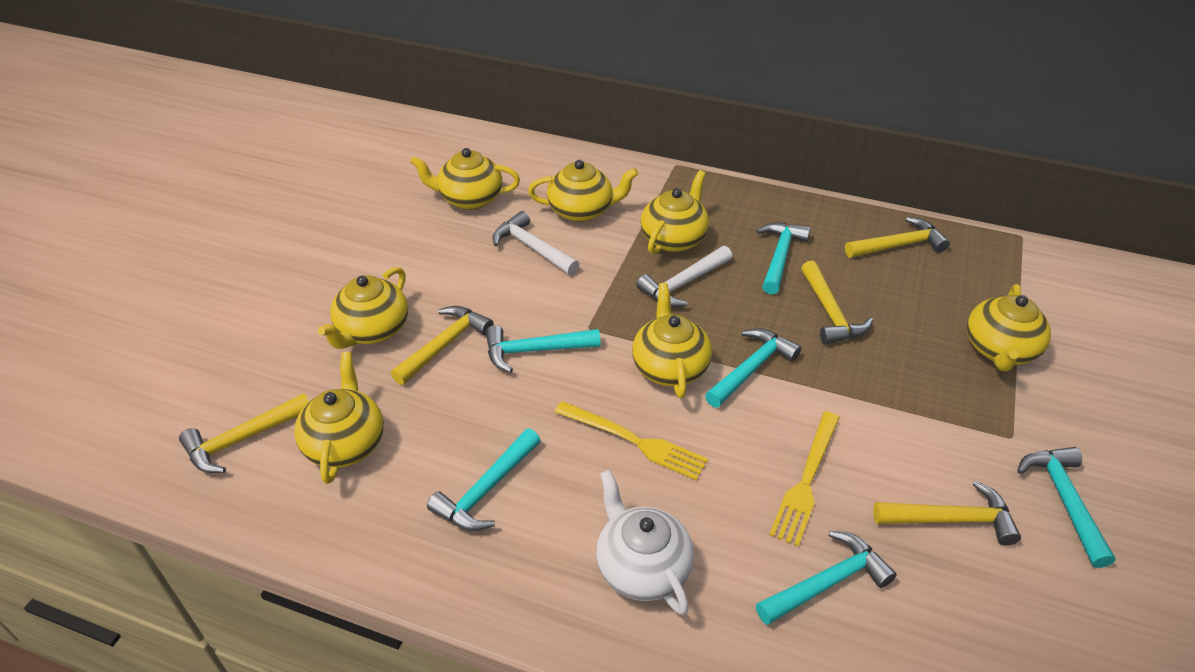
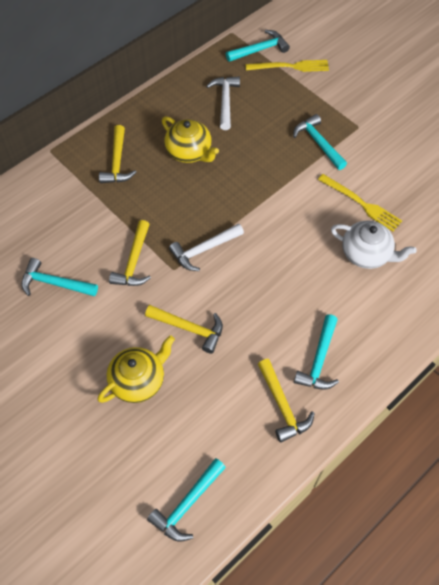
turquoise hammer: 6 -> 5
yellow hammer: 5 -> 4
yellow teapot: 7 -> 2

